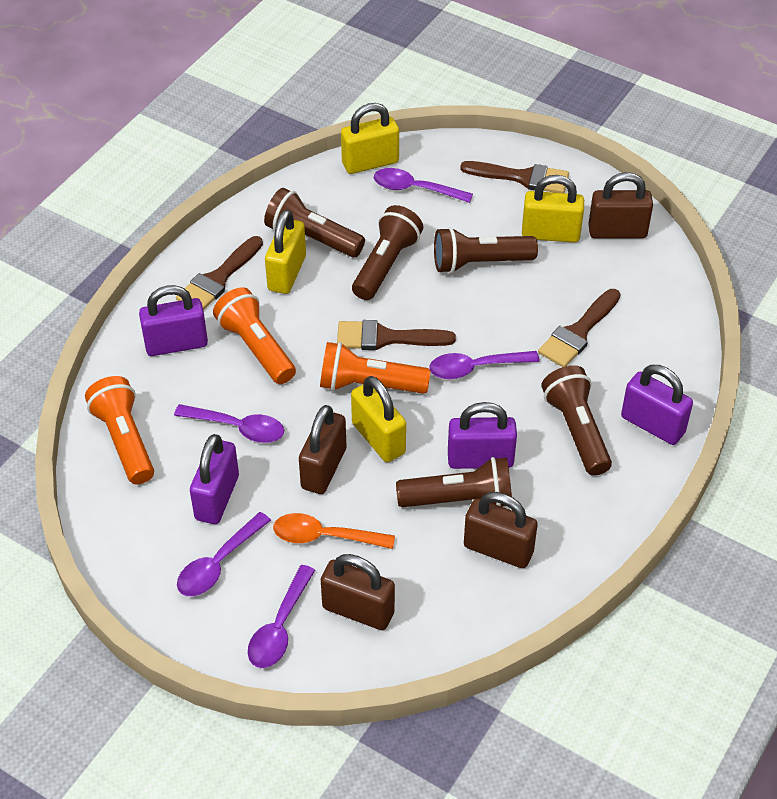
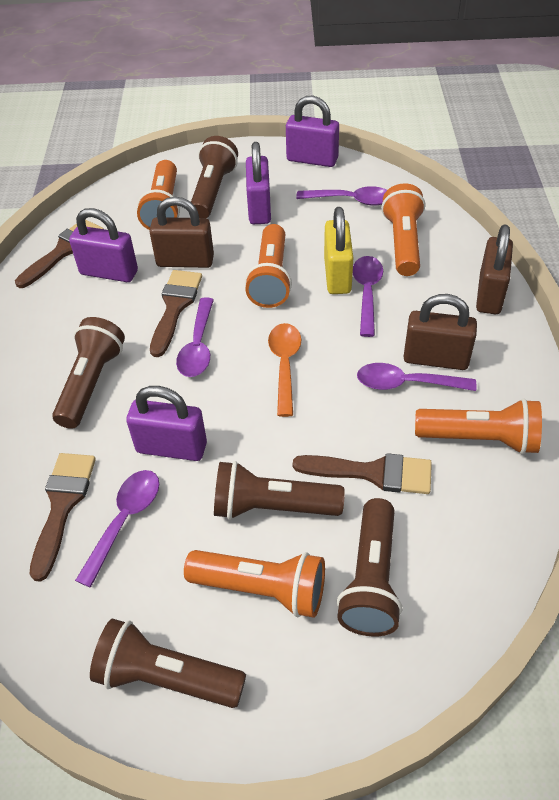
brown padlock: 4 -> 3
orange flashlight: 3 -> 5
yellow padlock: 4 -> 1

